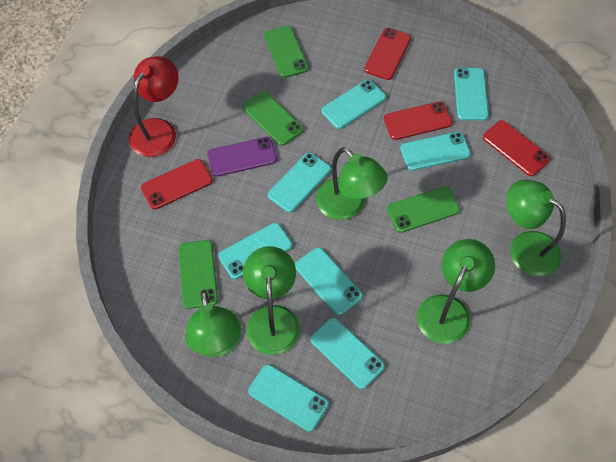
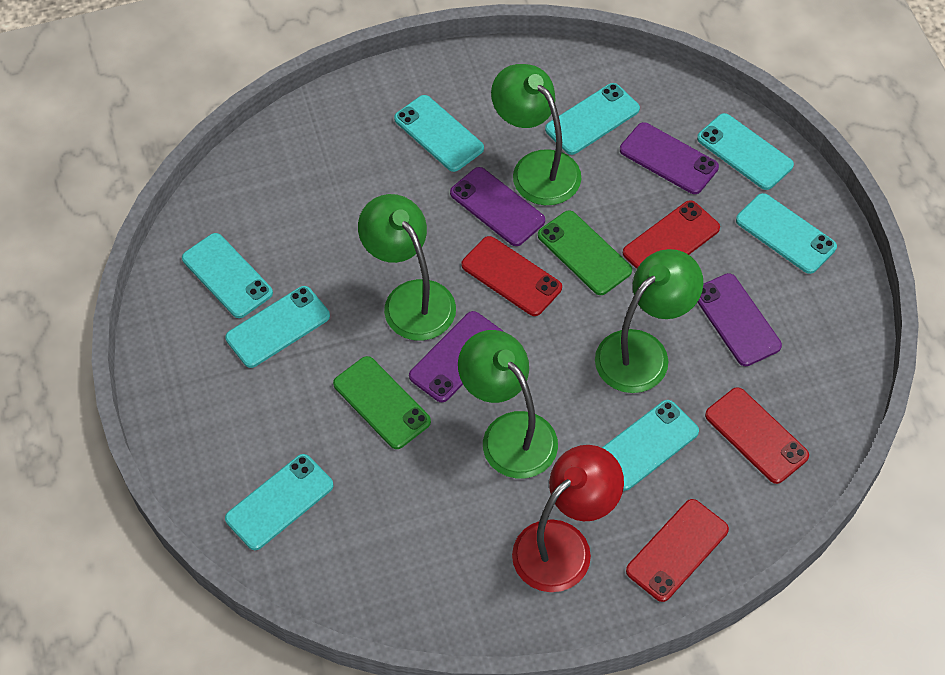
green lamp: 5 -> 4
green phone: 4 -> 2
purple phone: 1 -> 4

